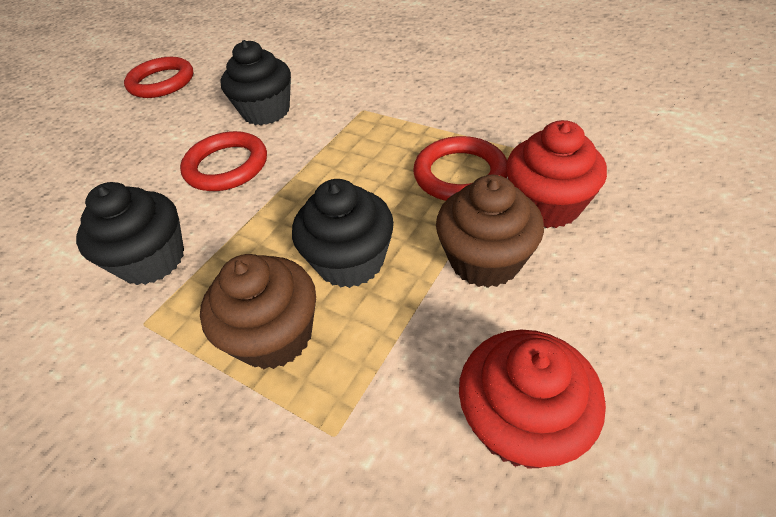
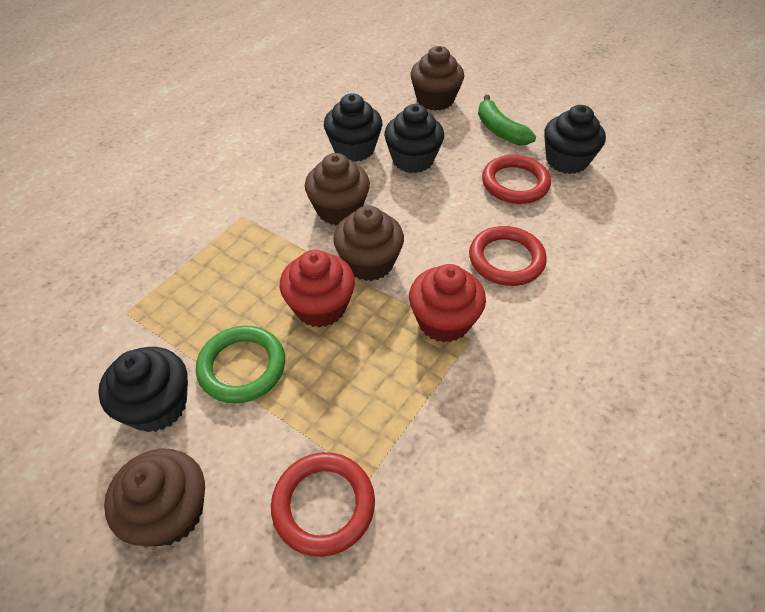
black cupcake: 3 -> 4
brown cupcake: 2 -> 4
green banana: 0 -> 1
green ring: 0 -> 1

